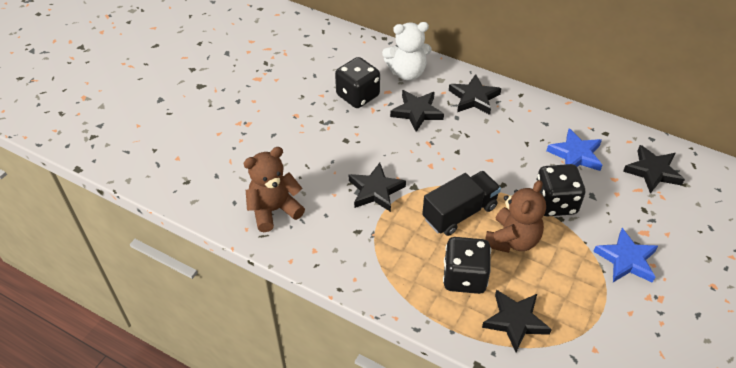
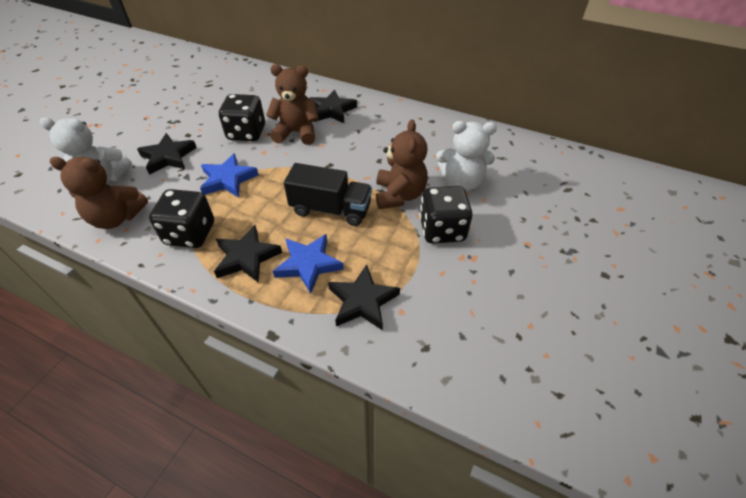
black star: 5 -> 4
brown teddy bear: 2 -> 3
white teddy bear: 1 -> 2

